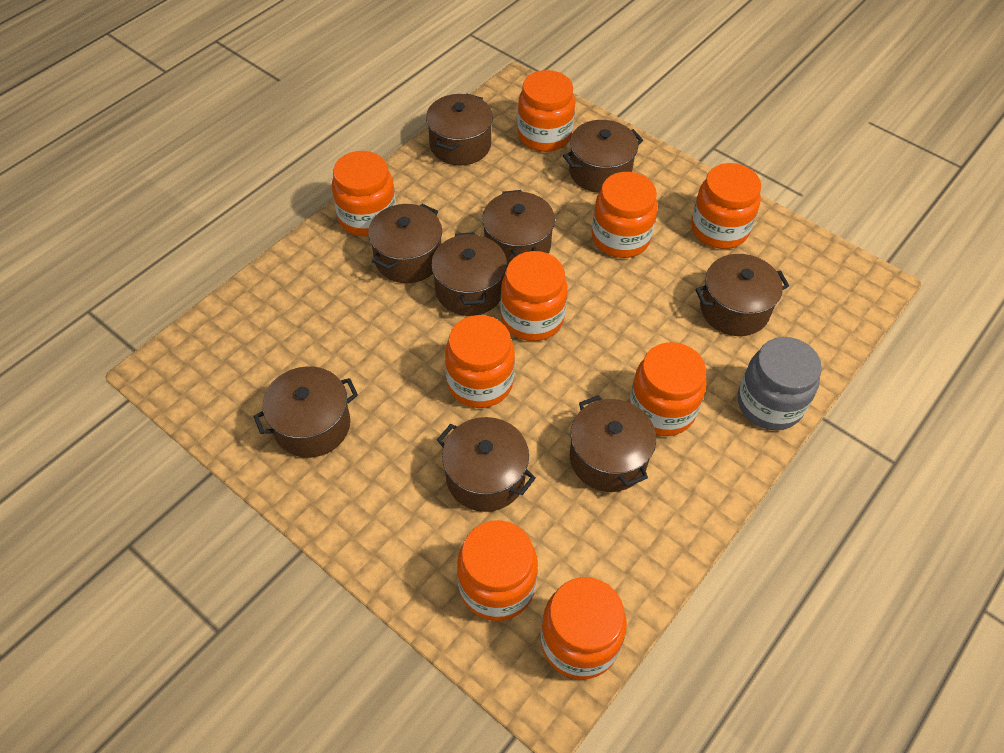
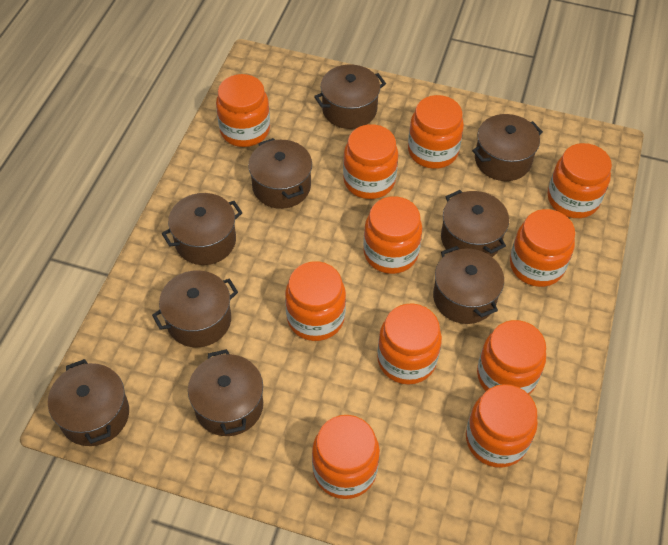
grey jar: 1 -> 0
orange jar: 9 -> 11

